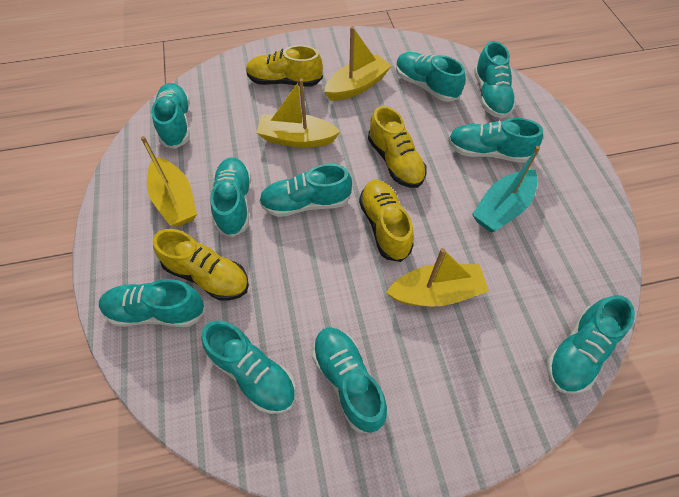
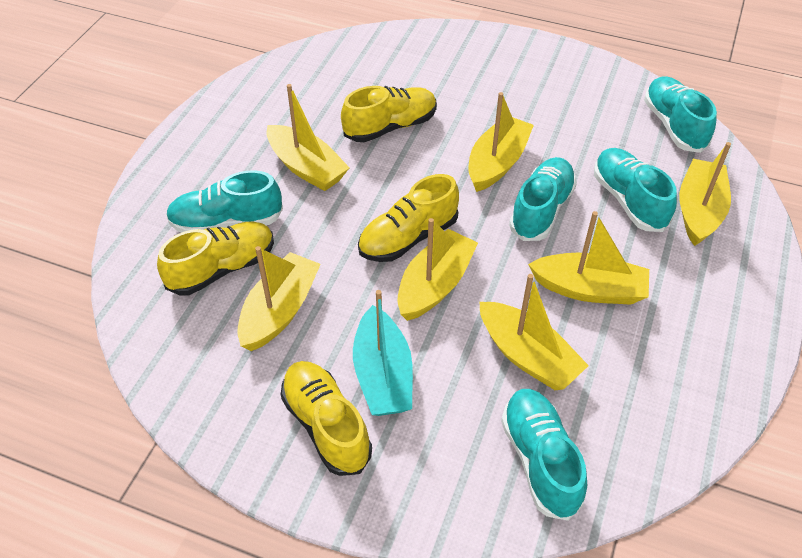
turquoise shoe: 10 -> 5
yellow boat: 4 -> 7

